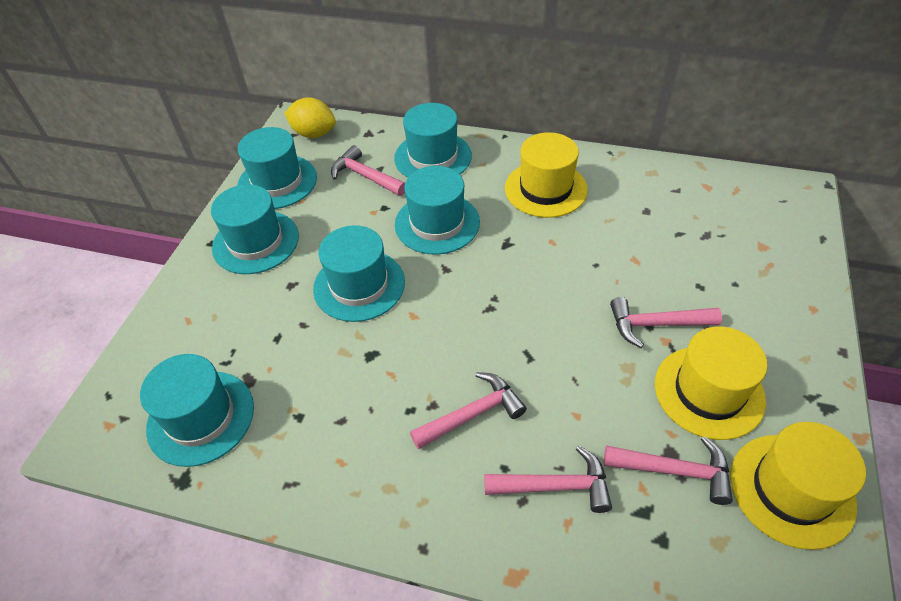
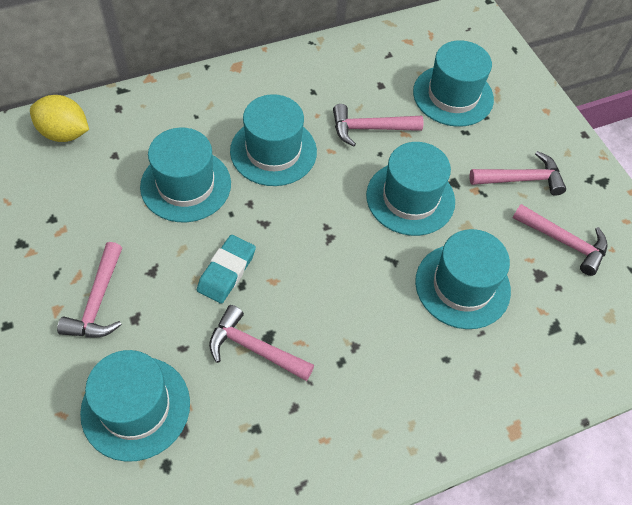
turquoise eraser: 0 -> 1
yellow hat: 3 -> 0

